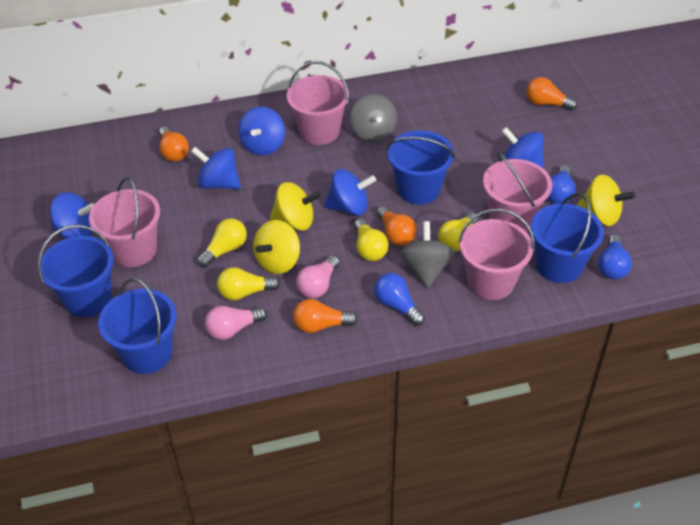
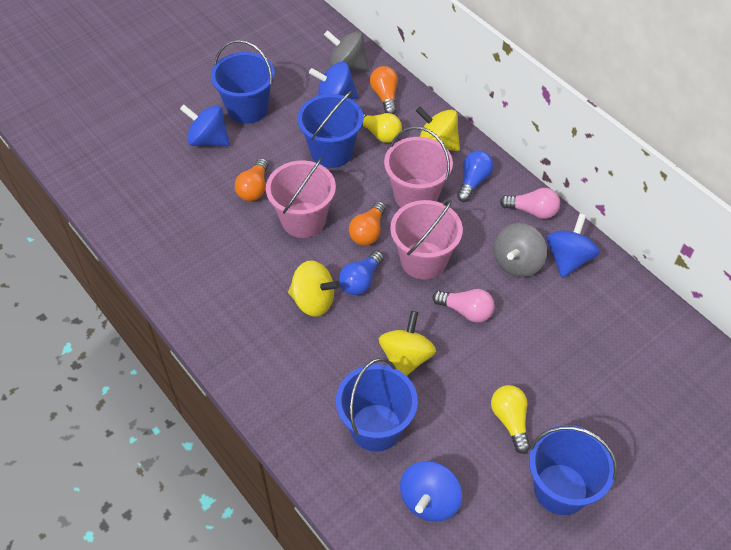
blue light bulb: 3 -> 2
blue spinning top: 5 -> 4
orange light bulb: 4 -> 3
pink bucket: 4 -> 3
yellow light bulb: 4 -> 2

